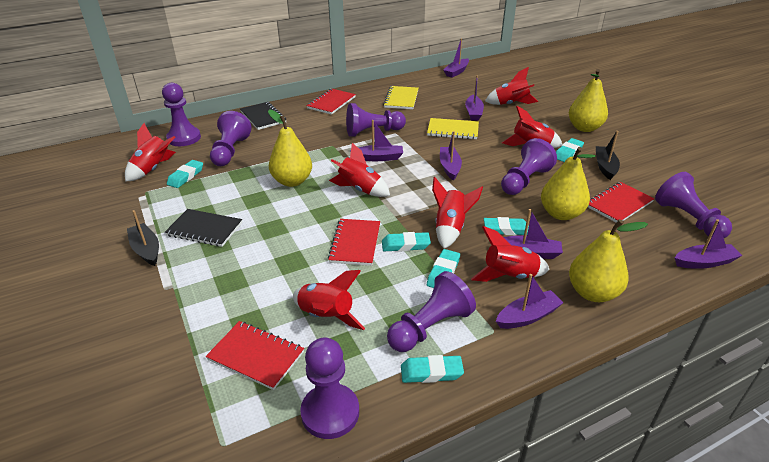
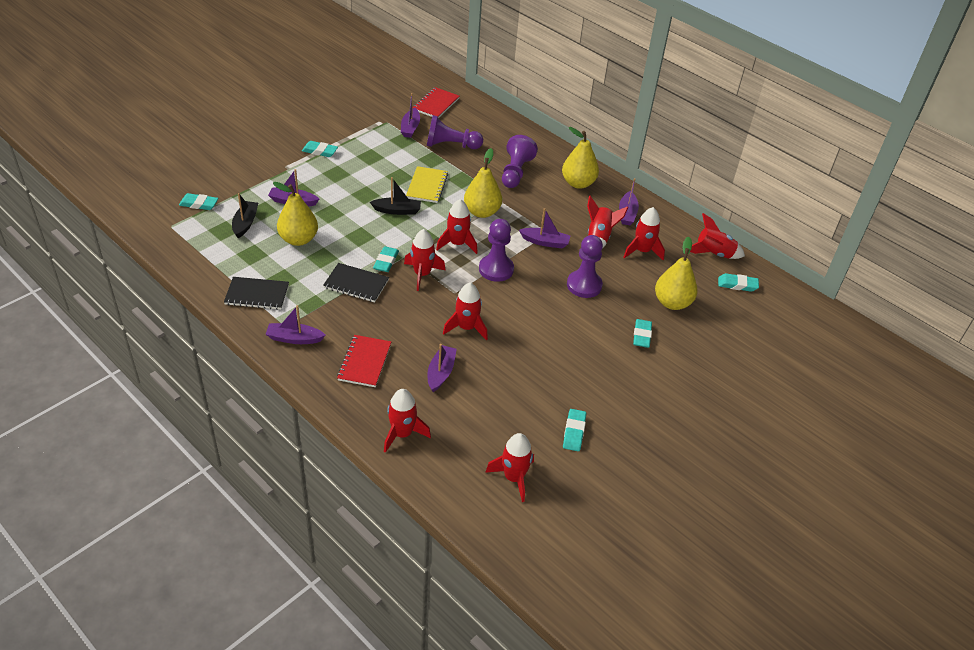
purple boat: 7 -> 6
purple pawn: 7 -> 4
red notebook: 4 -> 2
red rocket: 7 -> 8
yellow notebook: 2 -> 1

